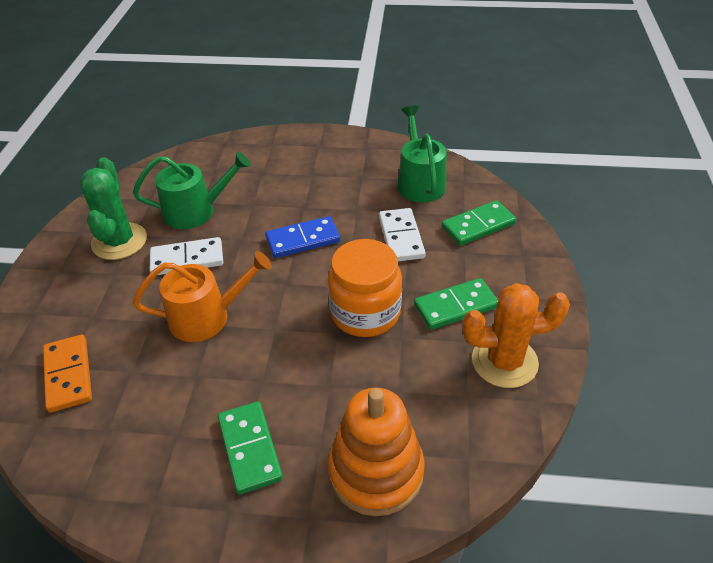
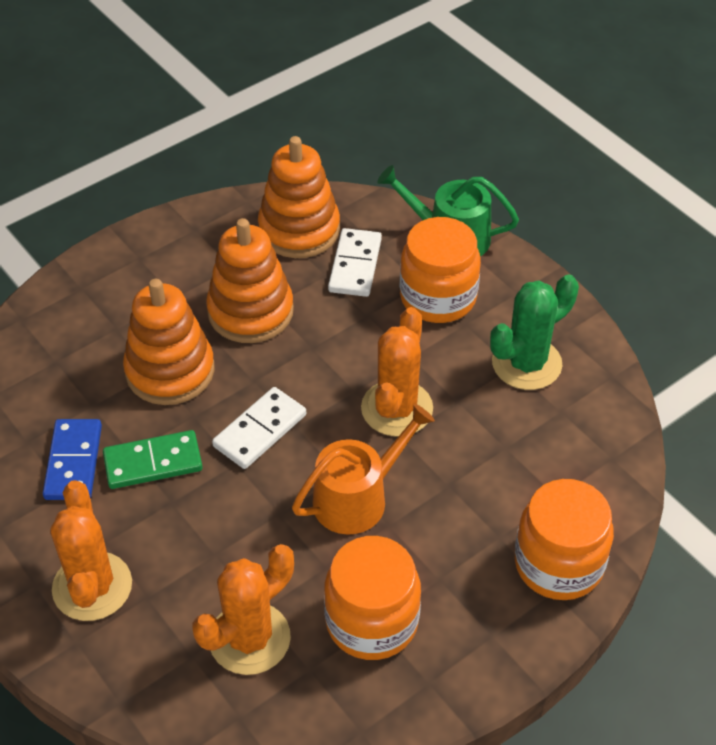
green domino: 3 -> 1
green watering can: 2 -> 1
orange cactus: 1 -> 3
orange domino: 1 -> 0
orange jar: 1 -> 3
orange stacking toy: 1 -> 3

